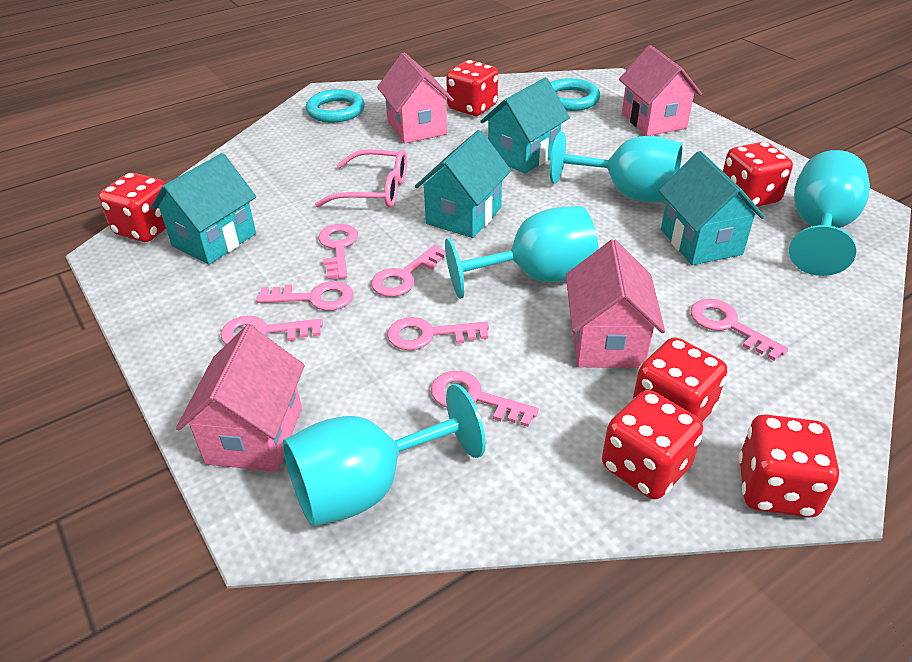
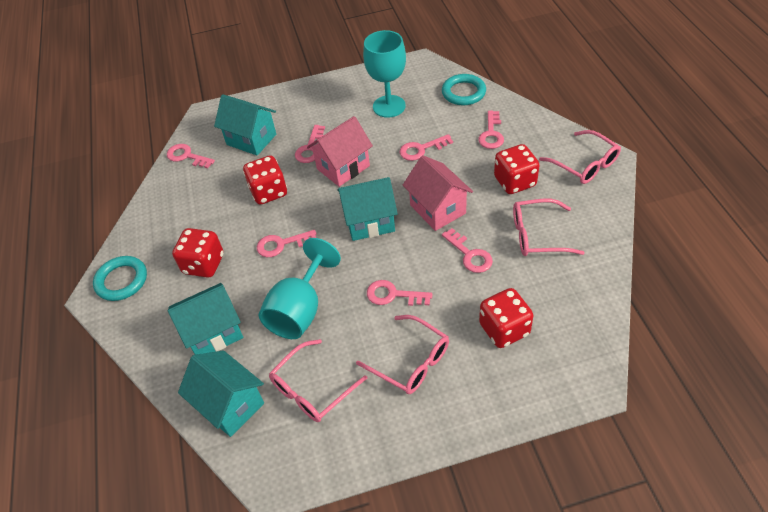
pink glasses: 1 -> 4
pink house: 4 -> 2
red dice: 6 -> 4
turquoise goblet: 4 -> 2

